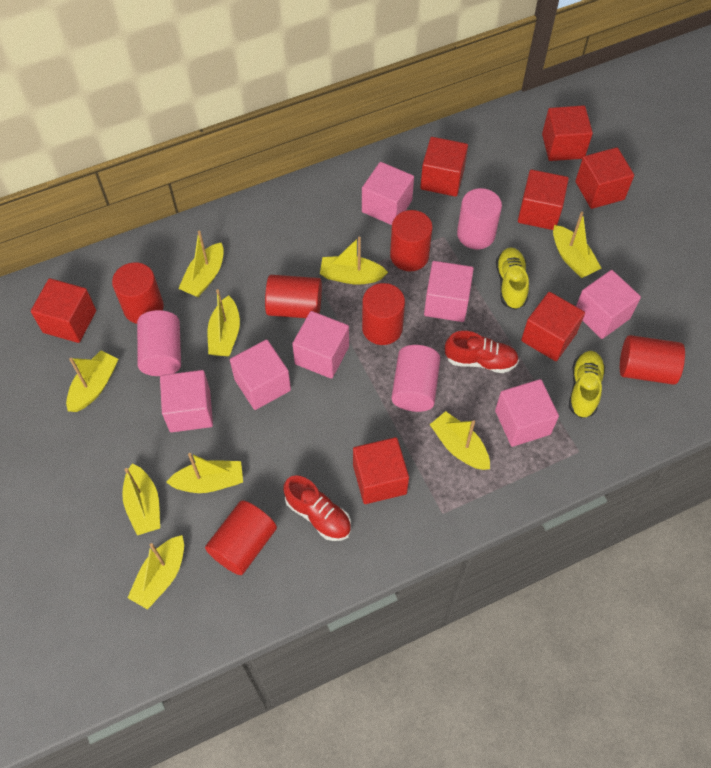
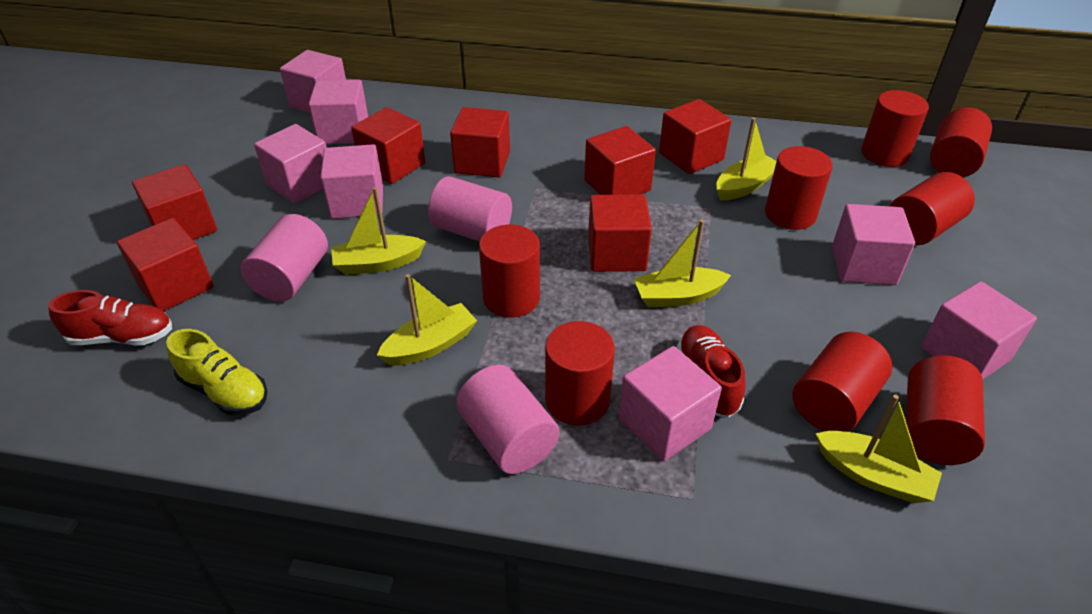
red cylinder: 6 -> 8
yellow boat: 9 -> 5
yellow shoe: 2 -> 1

